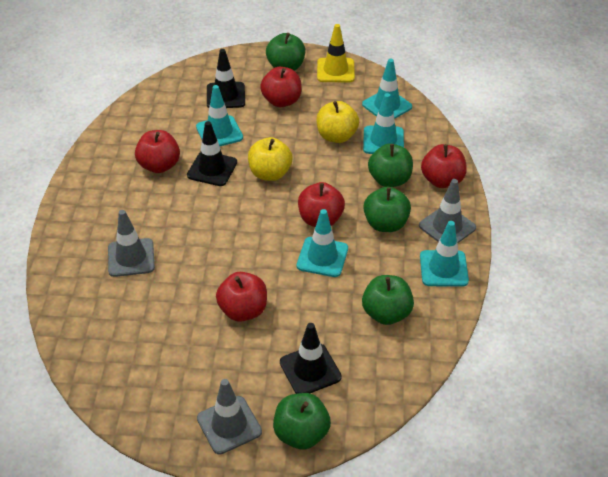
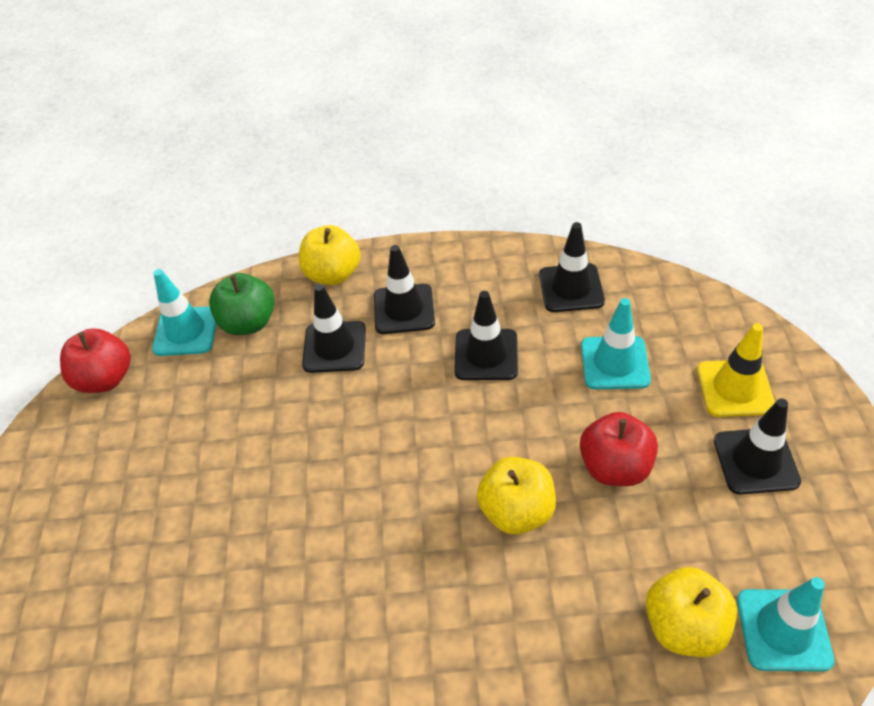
black traffic cone: 3 -> 5
green apple: 5 -> 1
grey traffic cone: 3 -> 0
red apple: 5 -> 2
turquoise traffic cone: 5 -> 3
yellow apple: 2 -> 3

